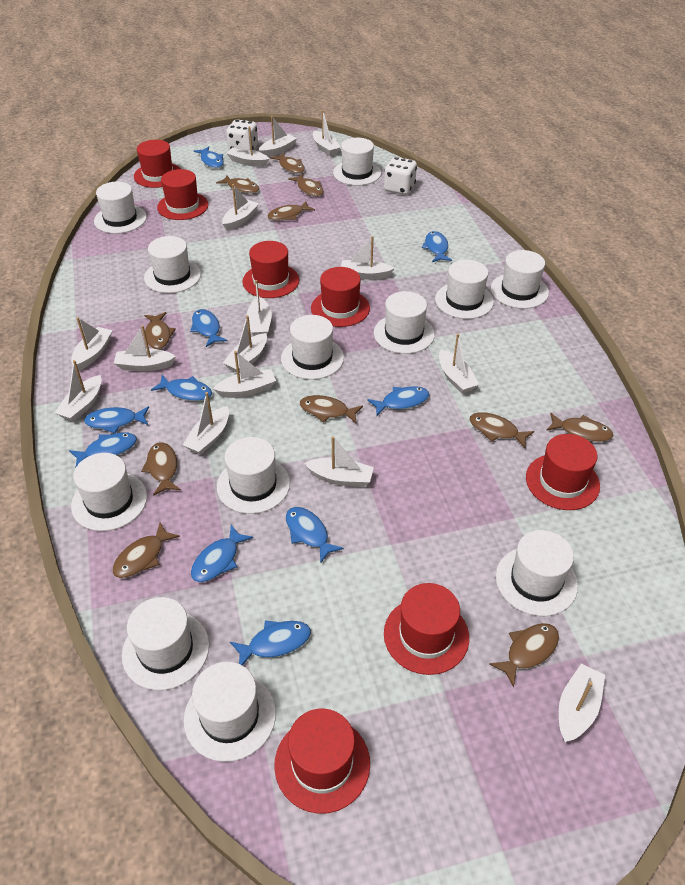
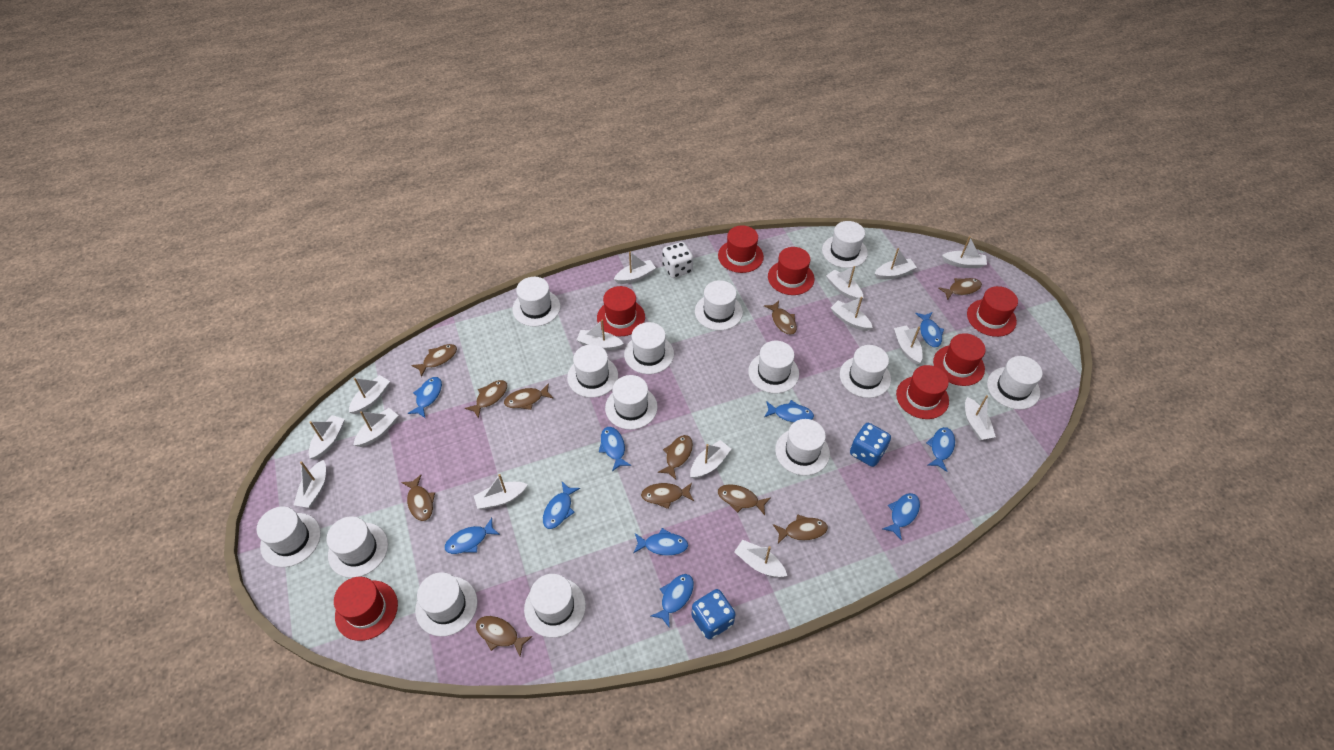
blue dice: 0 -> 2
white dice: 2 -> 1
white hat: 12 -> 14

